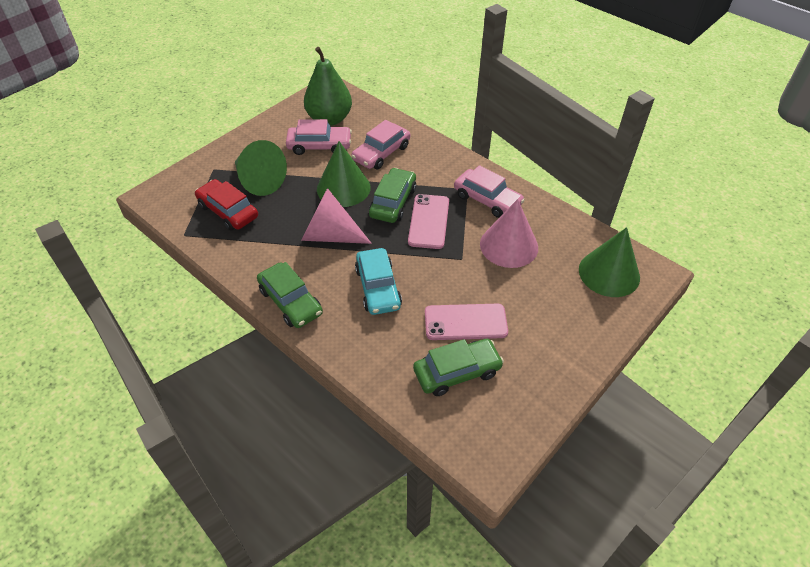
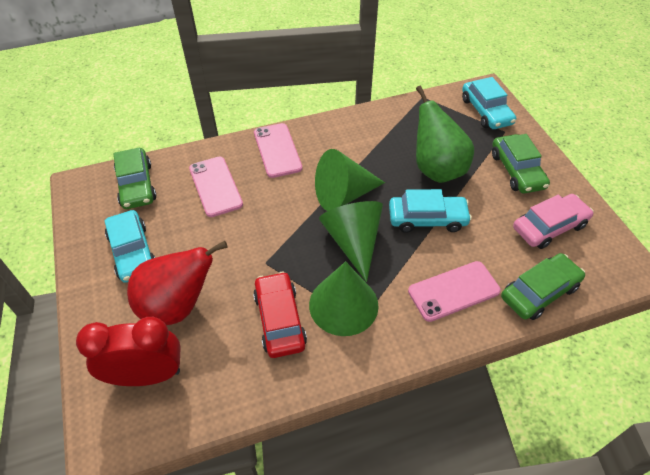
pink car: 3 -> 1
pink cone: 2 -> 0
pink phone: 2 -> 3
red clock: 0 -> 1
red pear: 0 -> 1
turquoise car: 1 -> 3

